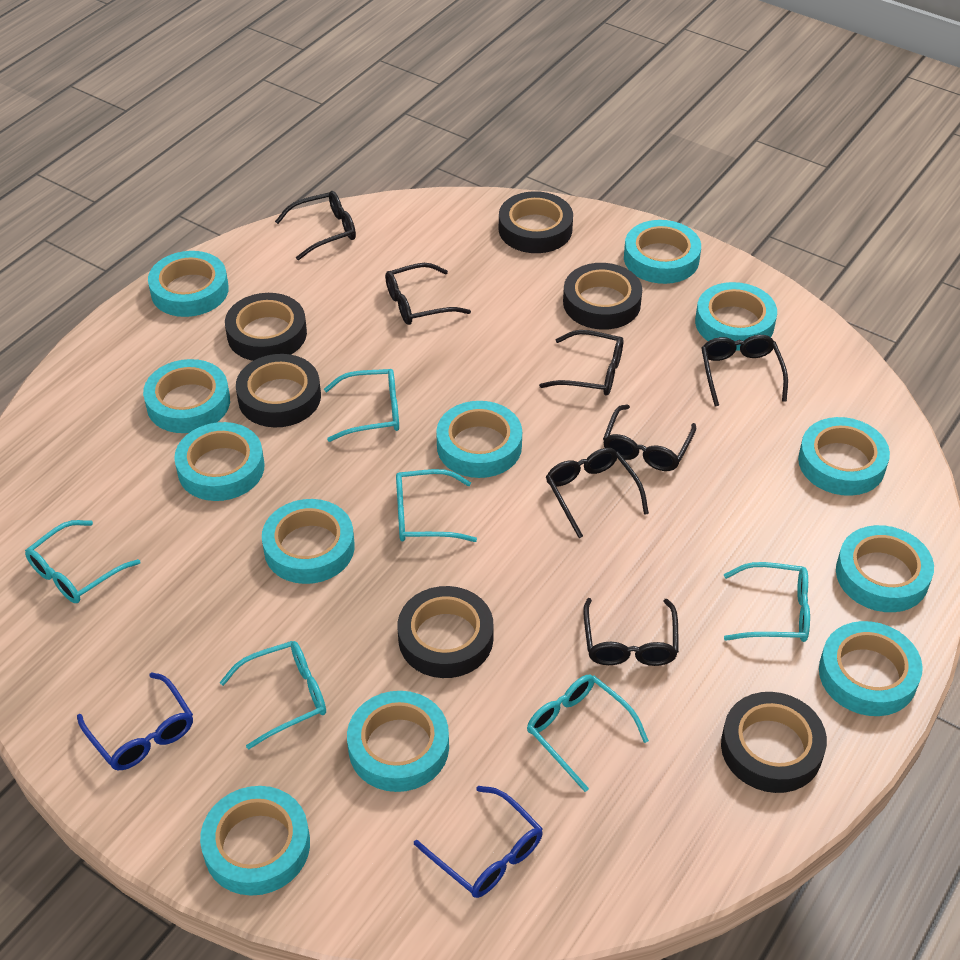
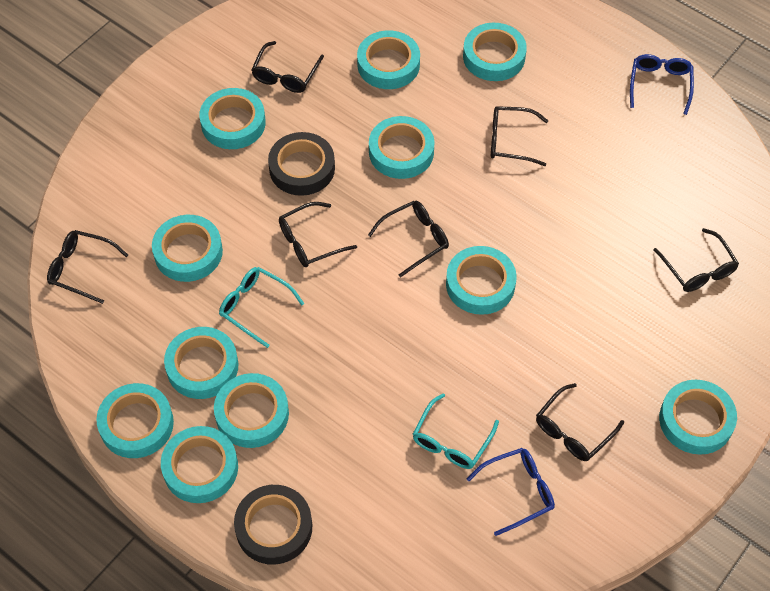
black tape: 6 -> 2
turquoise glasses: 6 -> 2
turquoise tape: 12 -> 11

